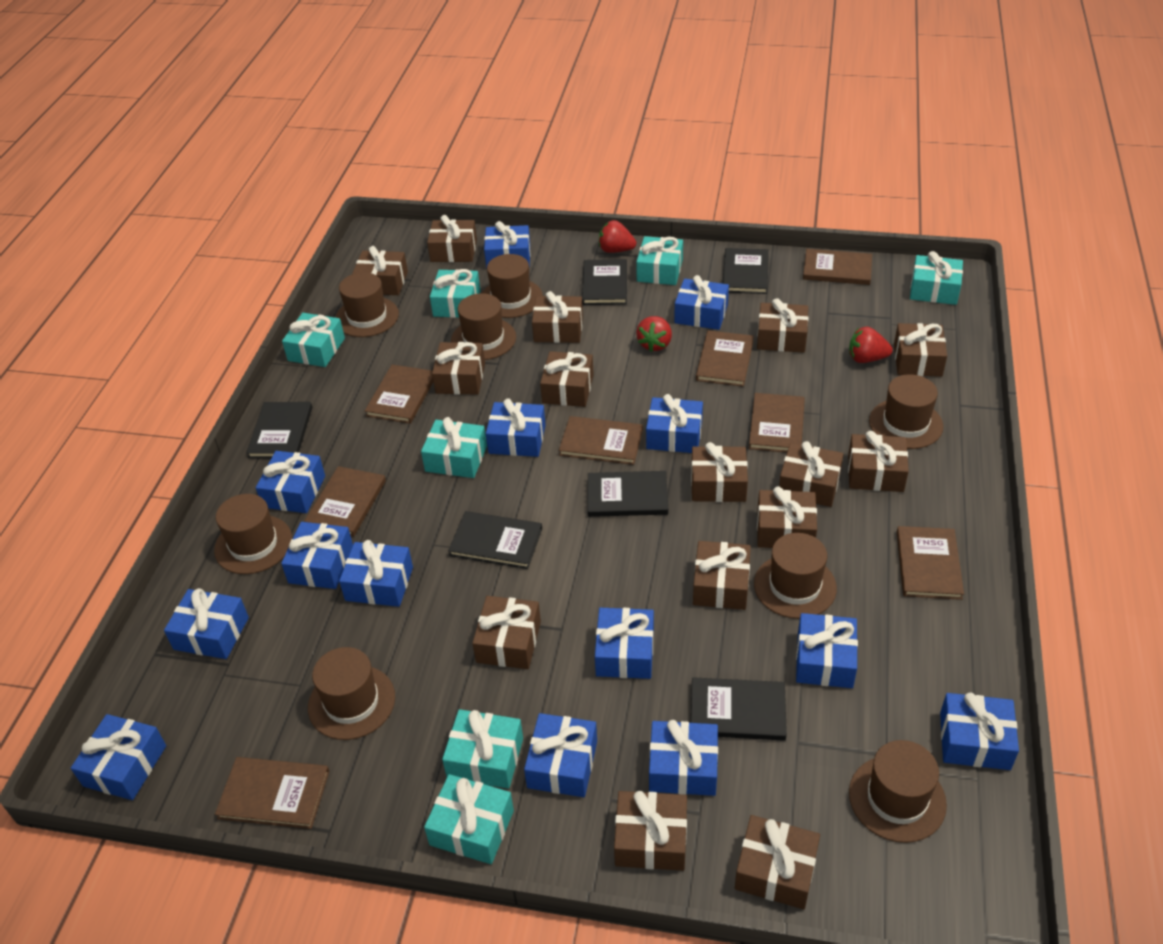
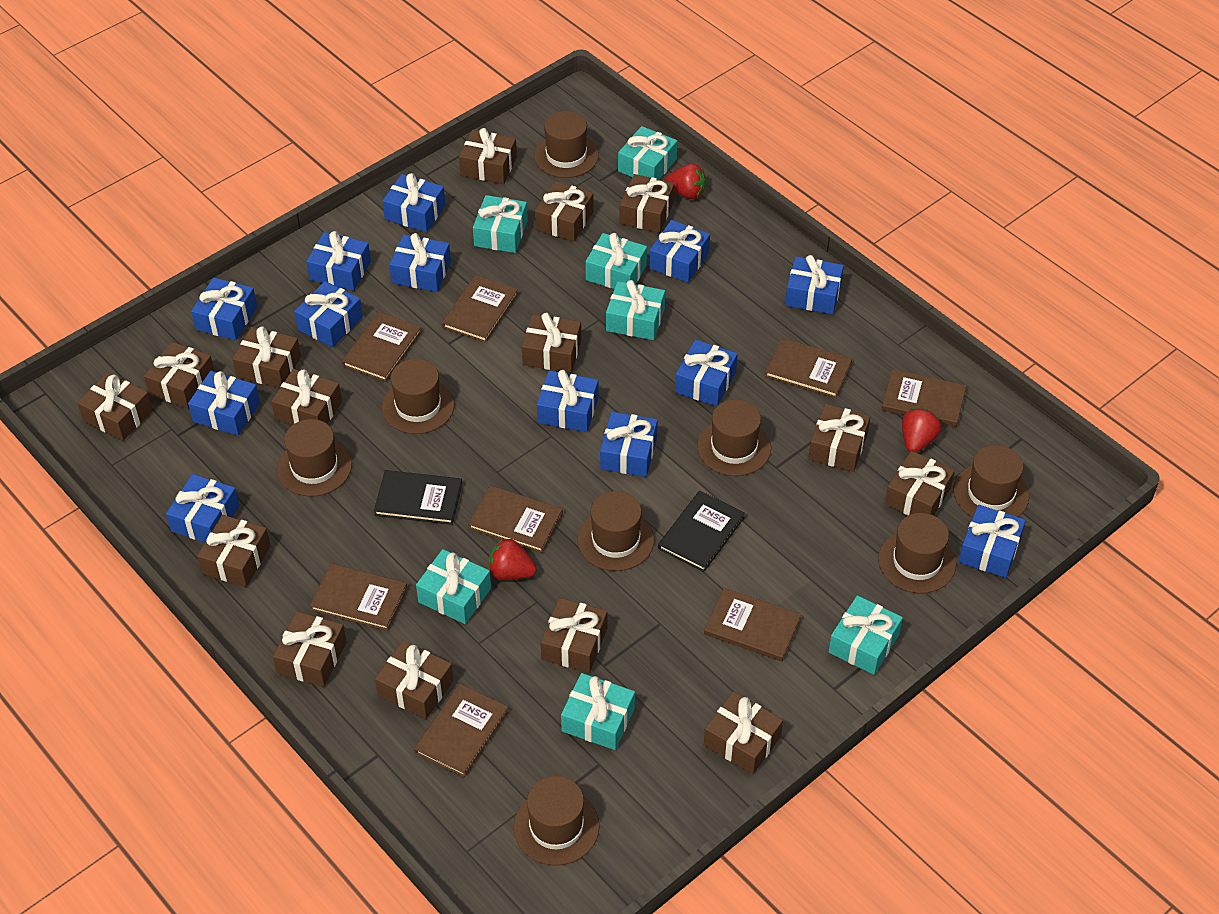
black book: 6 -> 2
blue gift: 14 -> 13

